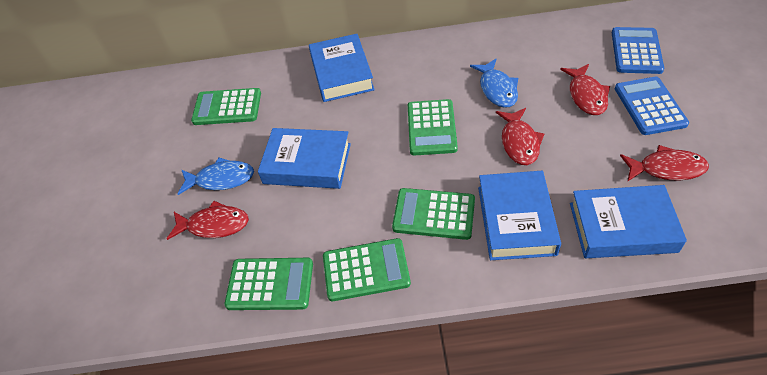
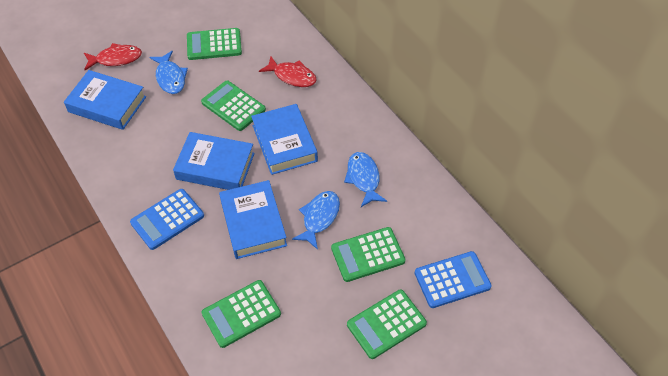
blue fish: 2 -> 3
red fish: 4 -> 2

